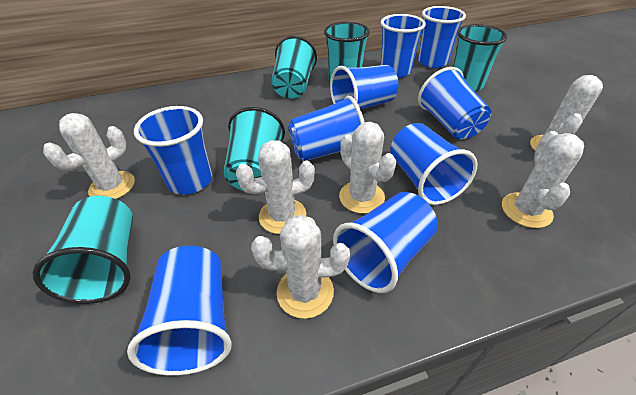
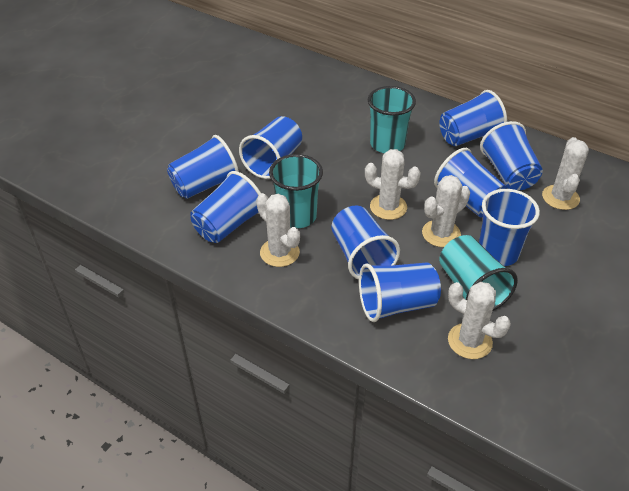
turquoise cup: 5 -> 3
white cactus: 6 -> 5

